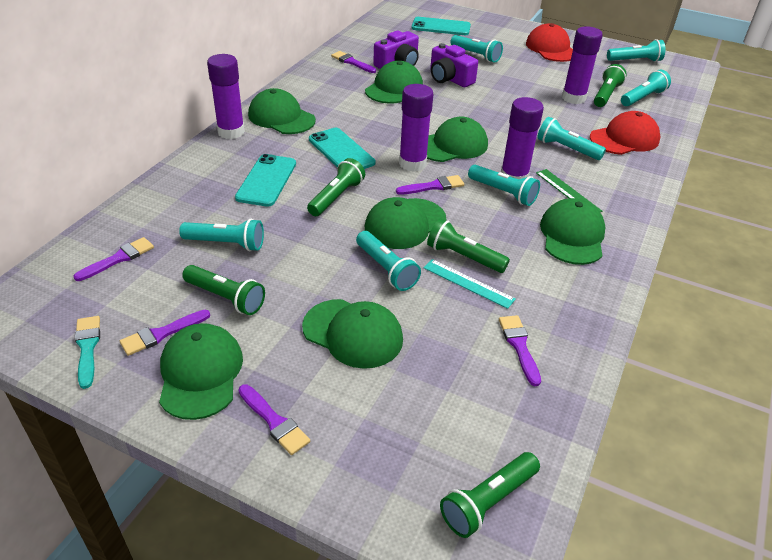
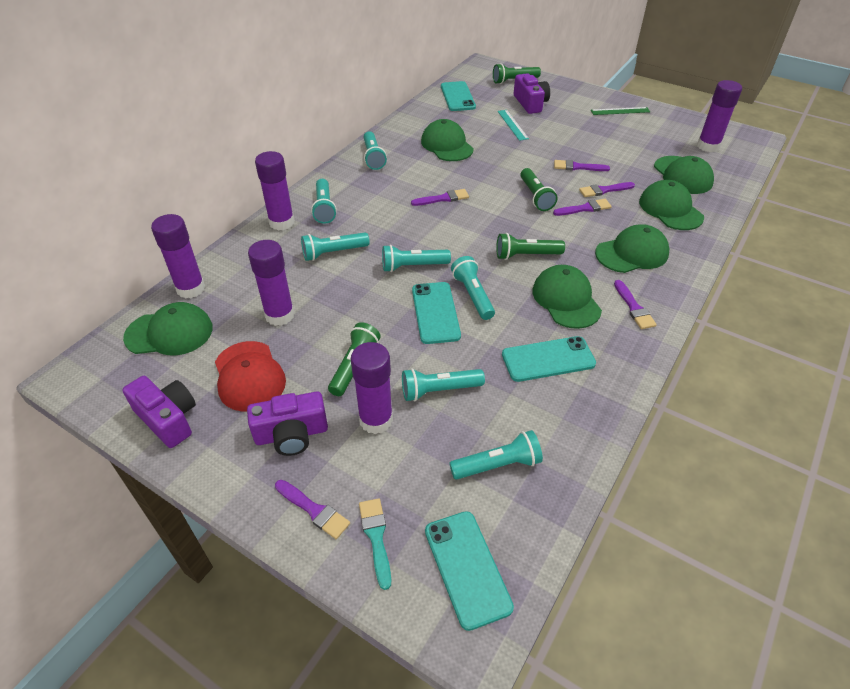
green cap: 7 -> 6
green flashlight: 5 -> 4
purple camera: 2 -> 3
purple glue stick: 4 -> 5
red cap: 2 -> 1
turquoise phone: 3 -> 4

